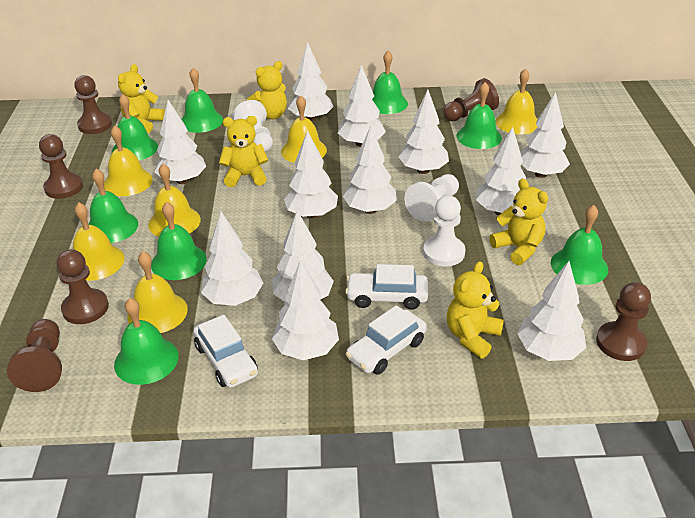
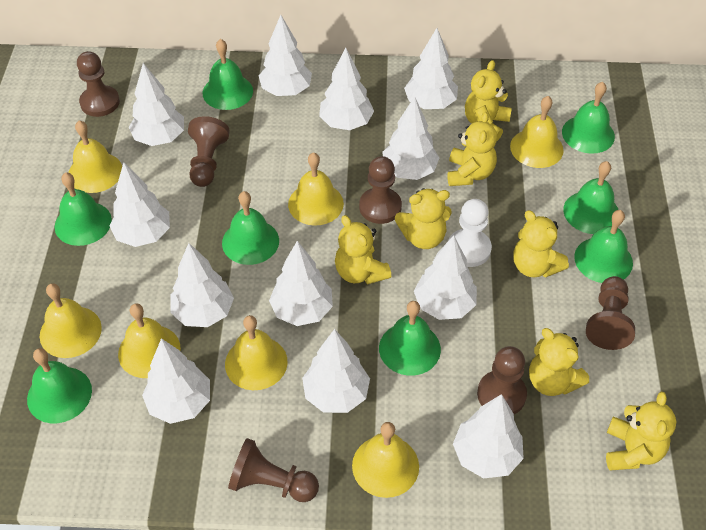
white car: 3 -> 0
white pawn: 3 -> 1
yellow bell: 6 -> 7
yellow teddy bear: 5 -> 7

